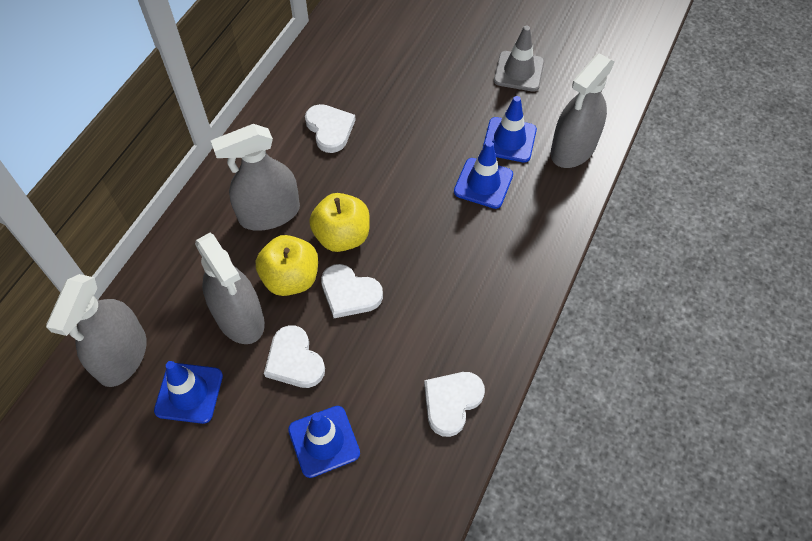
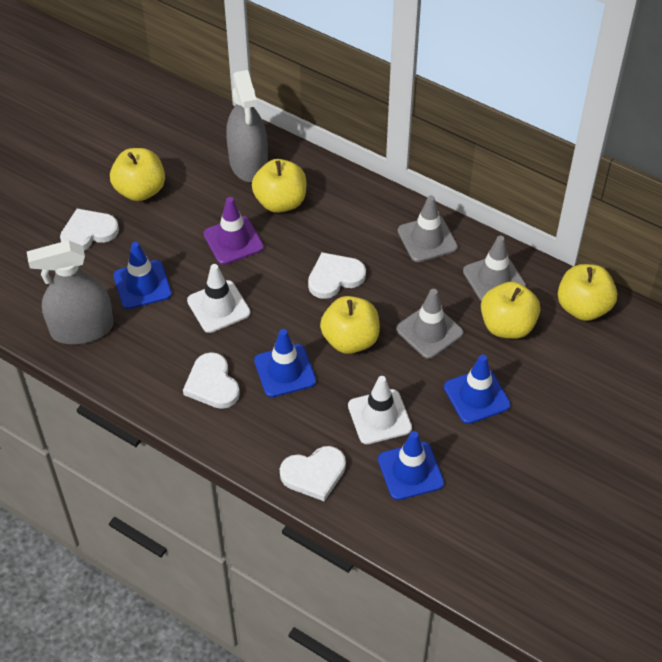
grey spray bottle: 4 -> 2
grey traffic cone: 1 -> 3
purple traffic cone: 0 -> 1
white traffic cone: 0 -> 2
yellow apple: 2 -> 5

